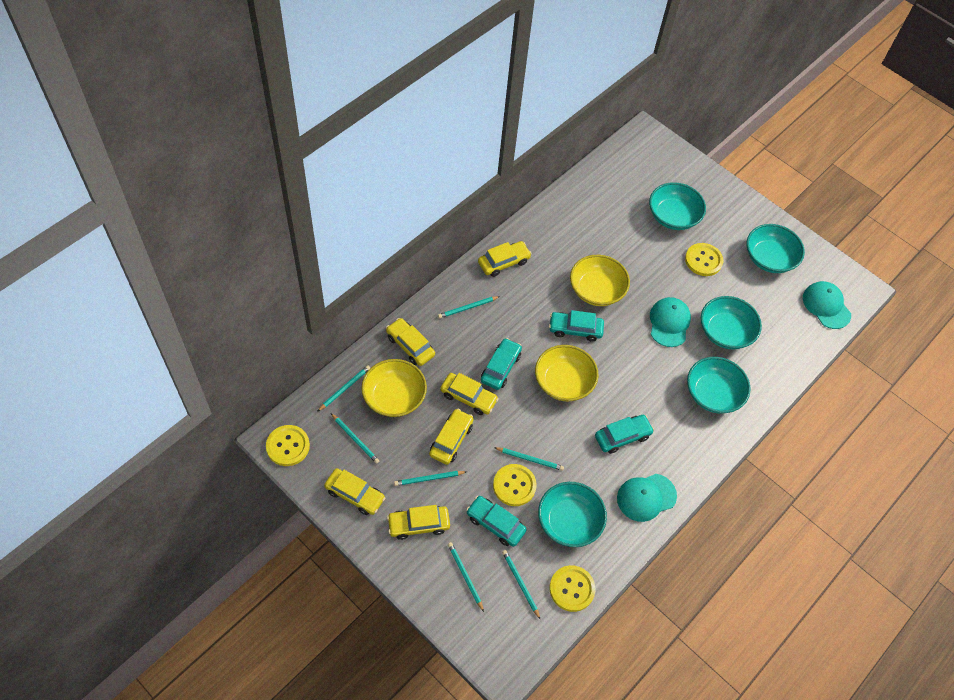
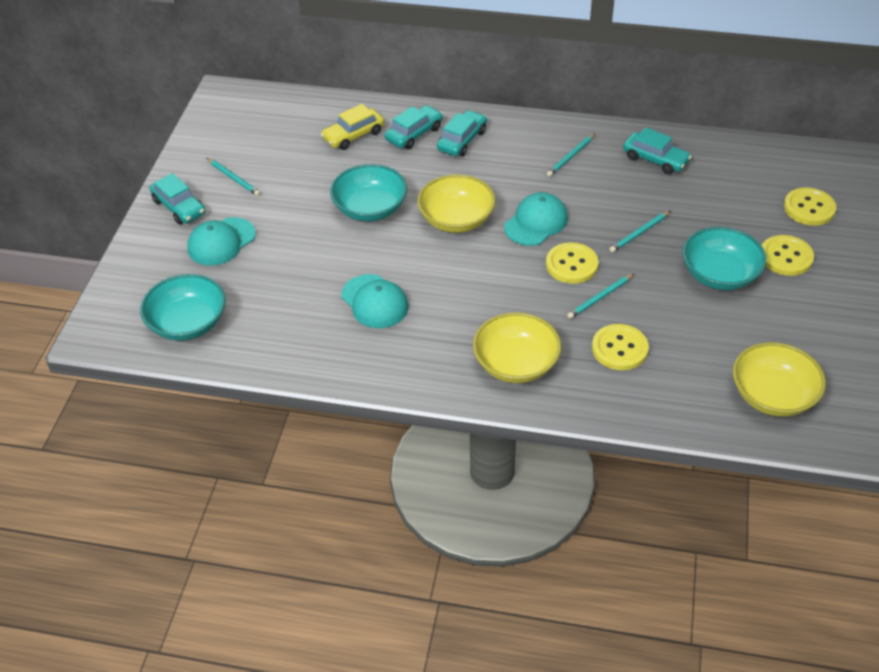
turquoise bowl: 5 -> 3
turquoise pencil: 7 -> 4
yellow car: 6 -> 1

